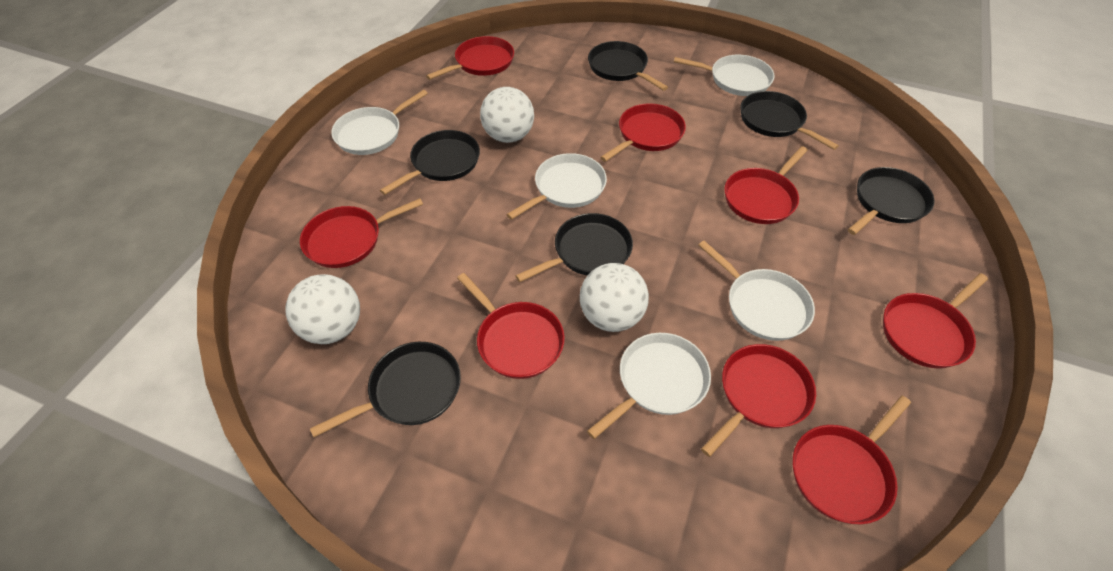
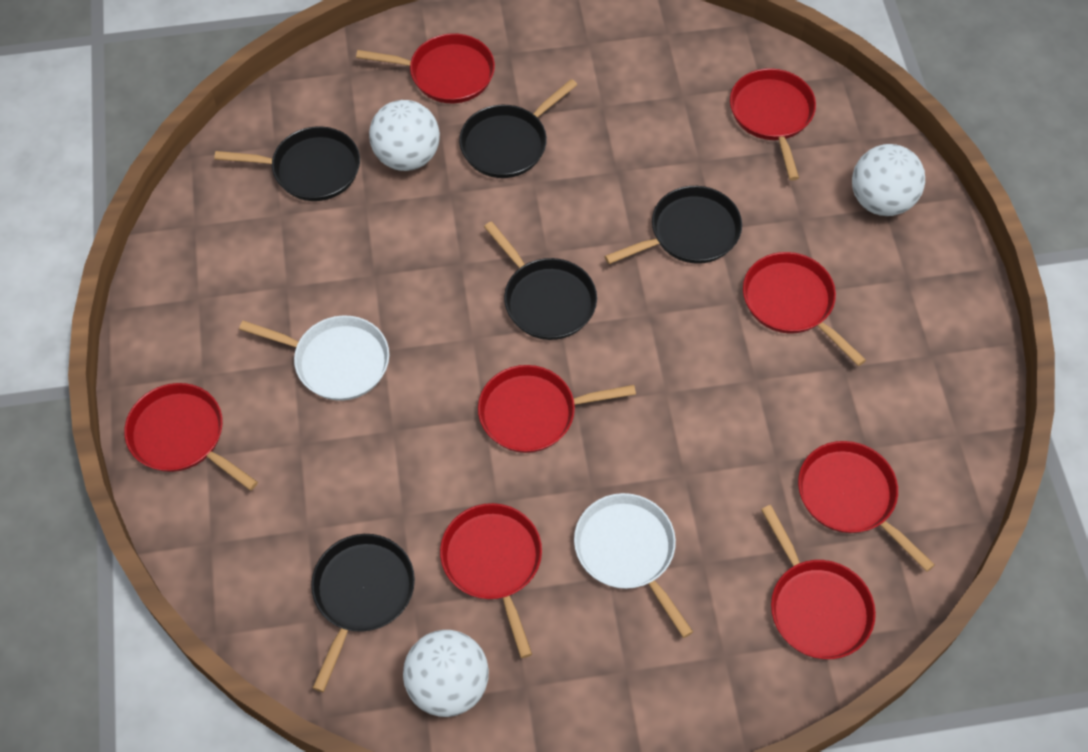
black pan: 6 -> 5
white pan: 5 -> 2

